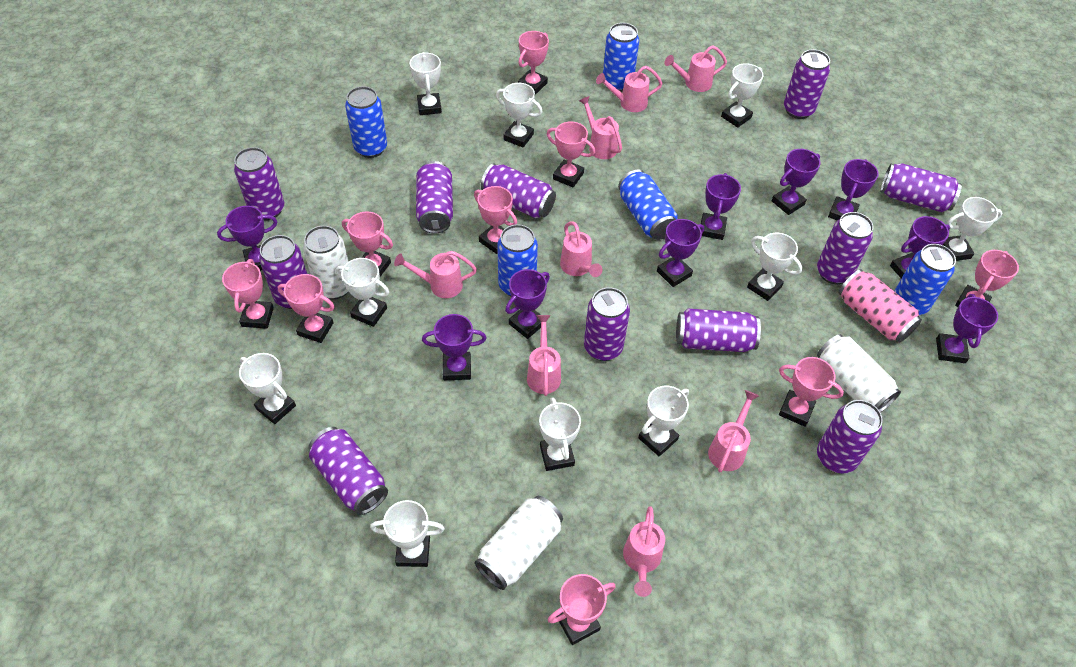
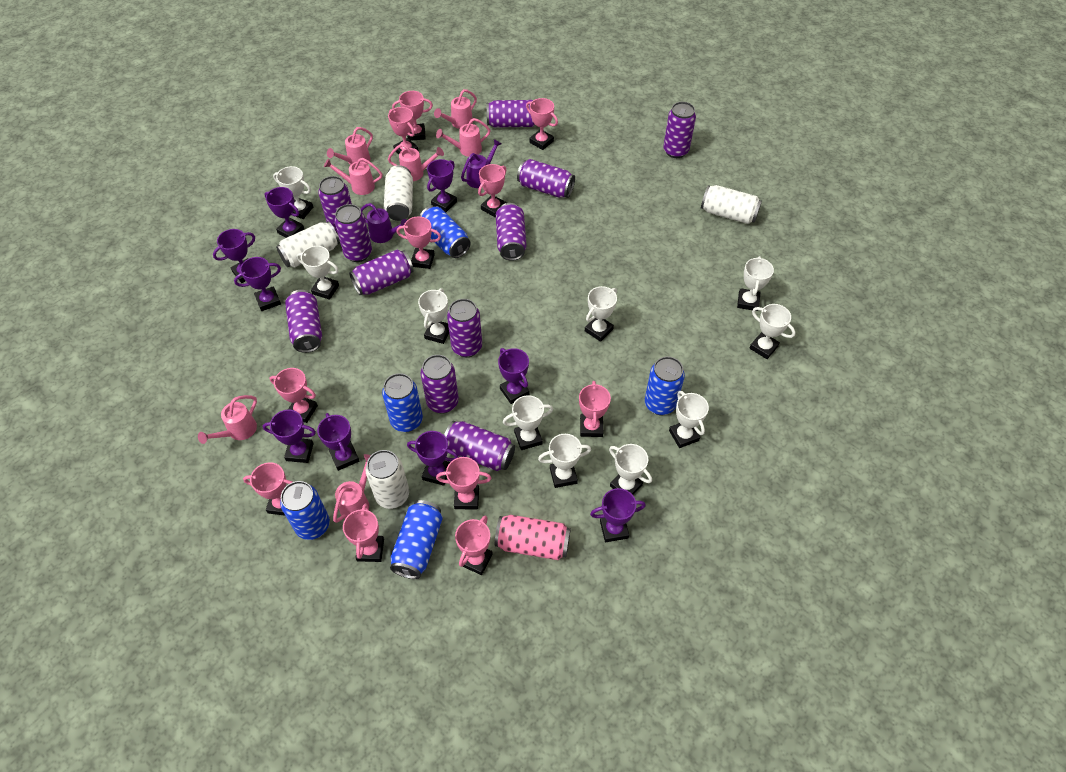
pink trophy: 9 -> 11
pink watering can: 8 -> 7
purple watering can: 0 -> 2
white can: 3 -> 4

